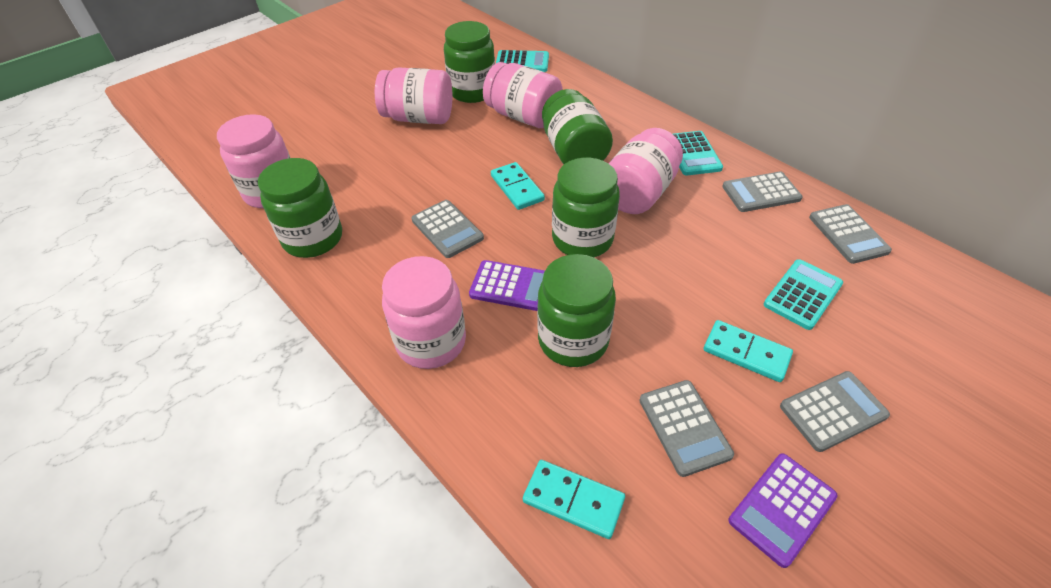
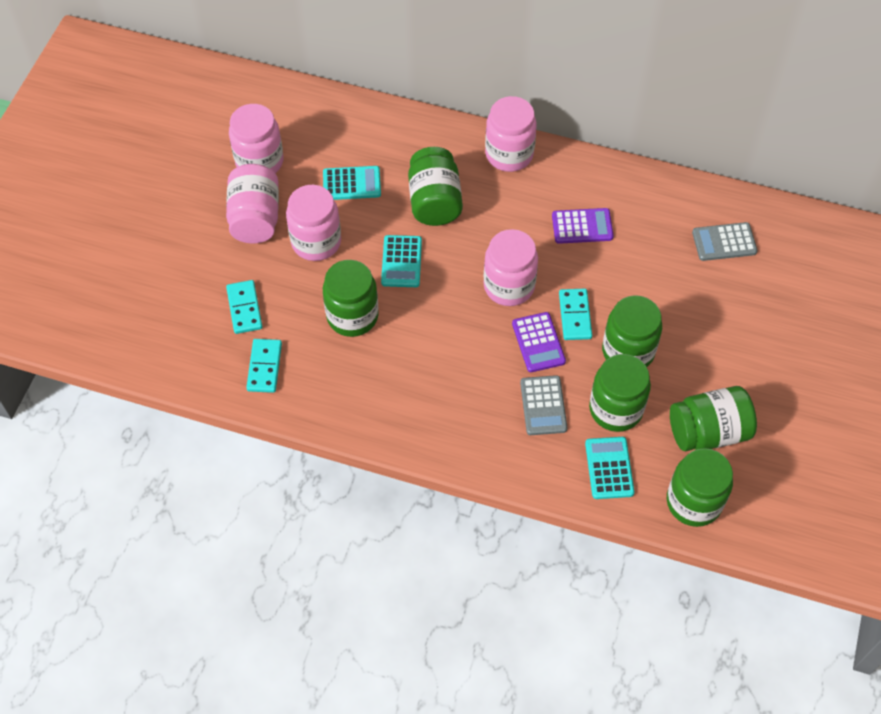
green jar: 5 -> 6
grey calculator: 5 -> 2

